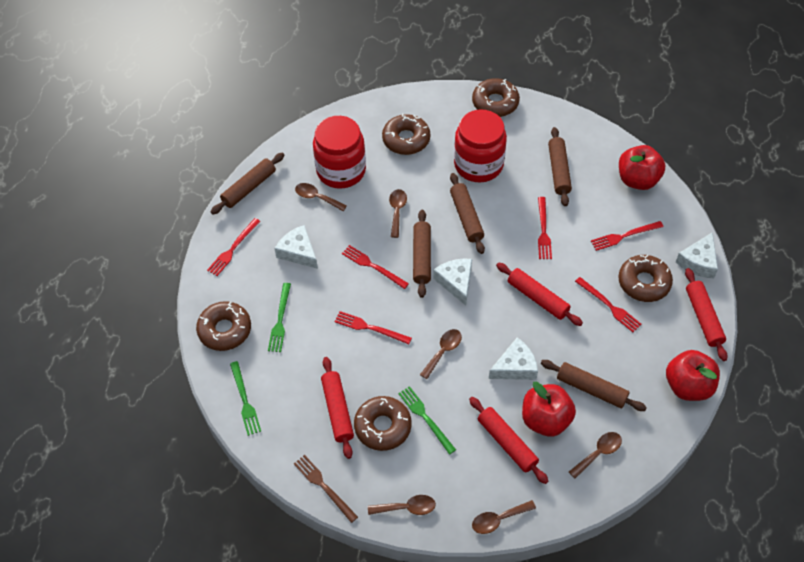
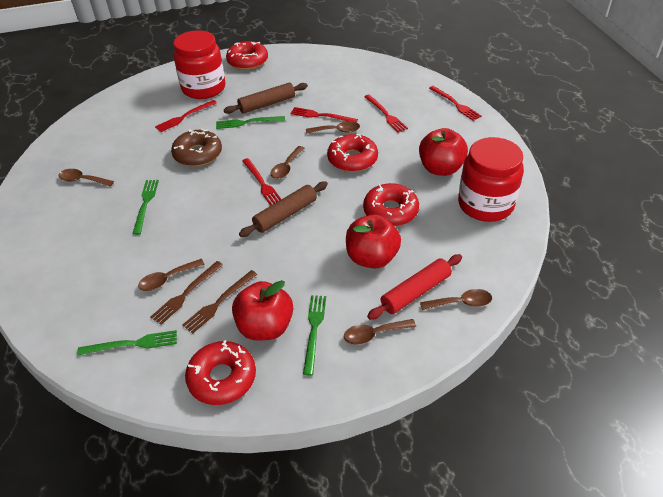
brown donut: 5 -> 1
brown fork: 1 -> 2
brown rolling pin: 5 -> 2
green fork: 3 -> 4
red donut: 0 -> 4
red fork: 6 -> 5
red rolling pin: 4 -> 1
white cheese: 4 -> 0

